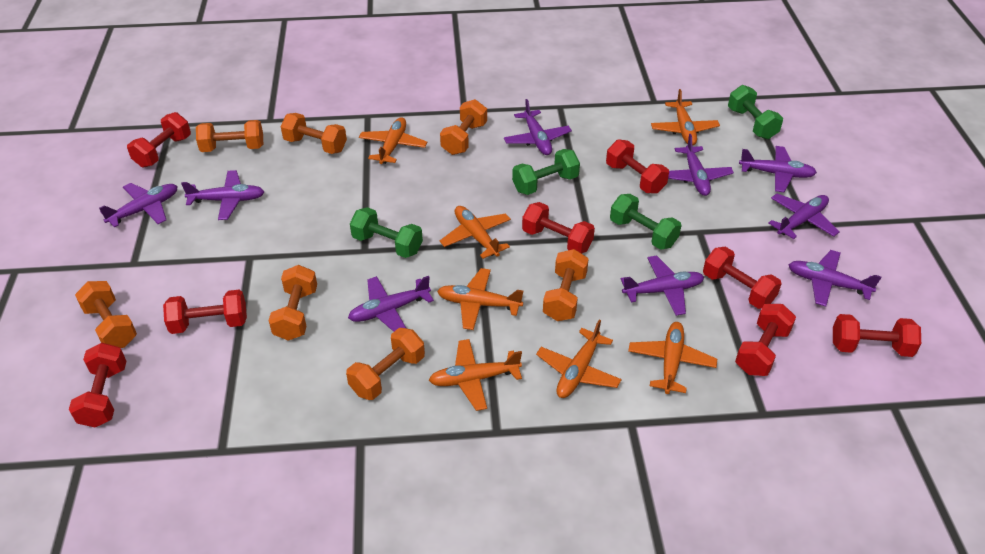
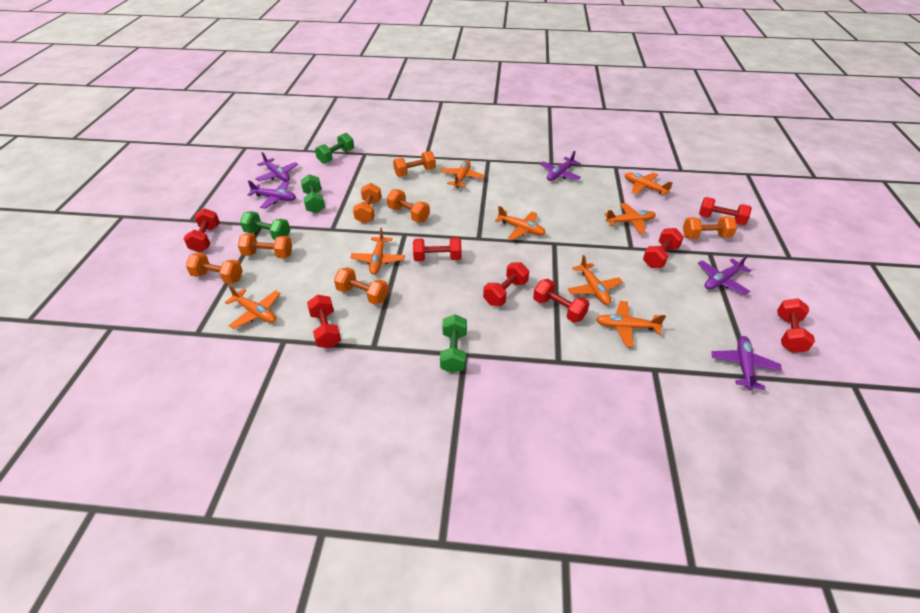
orange plane: 7 -> 8
purple plane: 9 -> 5

